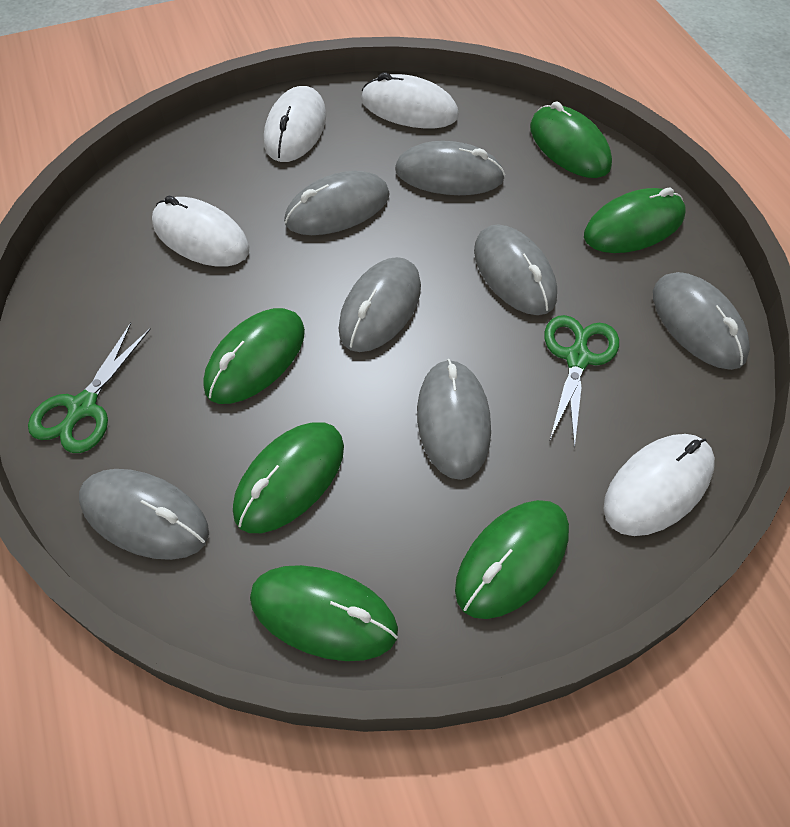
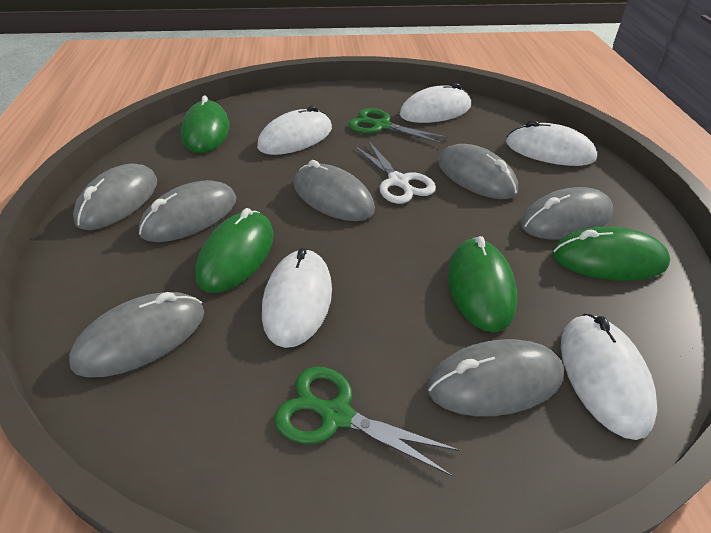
green mouse: 6 -> 4
white mouse: 4 -> 5
white scissors: 0 -> 1

